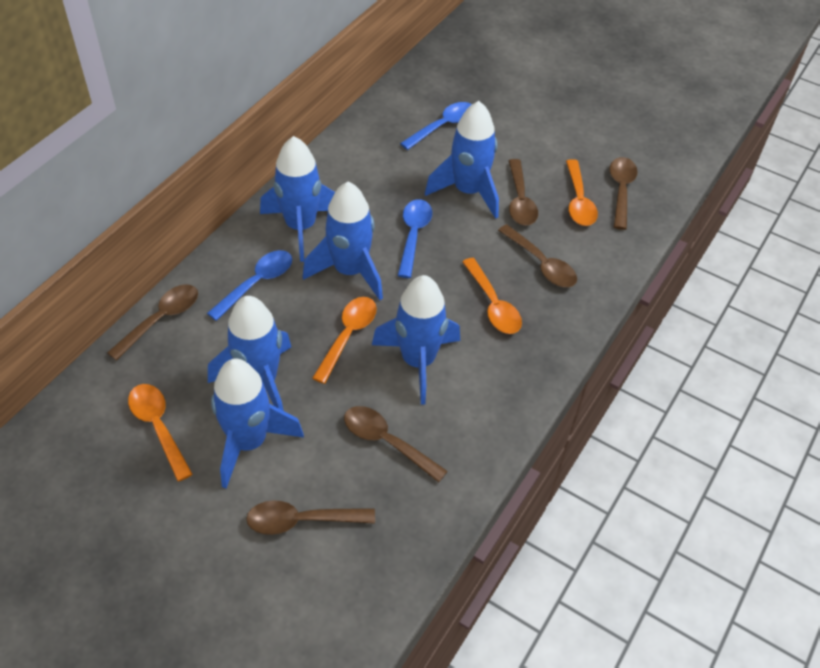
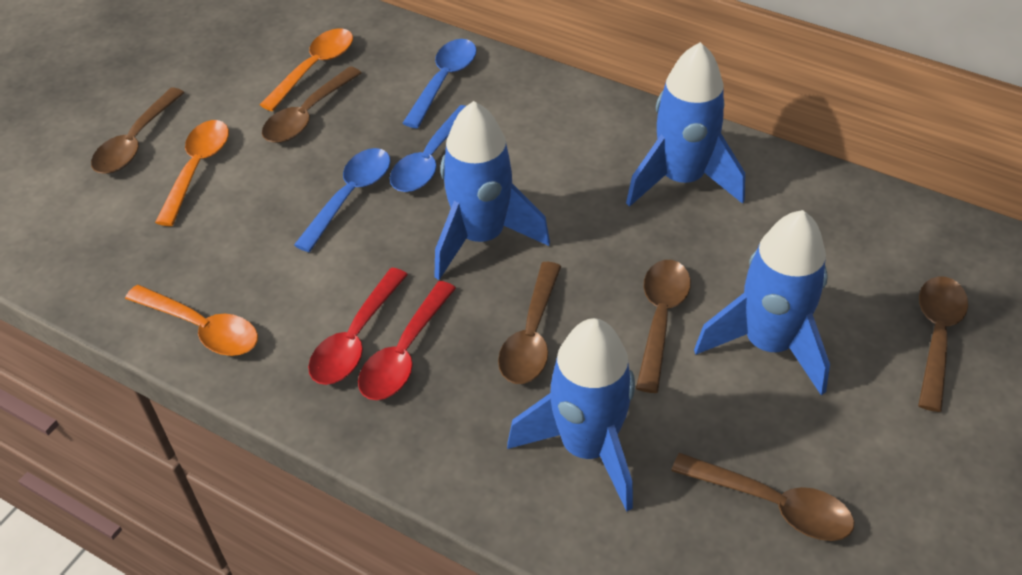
blue rocket: 6 -> 4
orange spoon: 4 -> 3
red spoon: 0 -> 2

